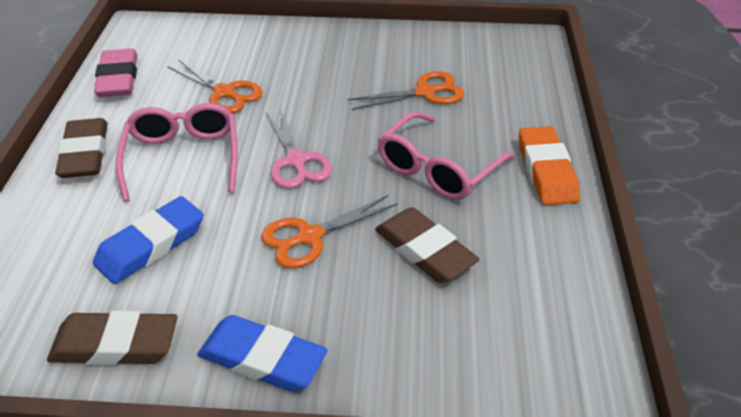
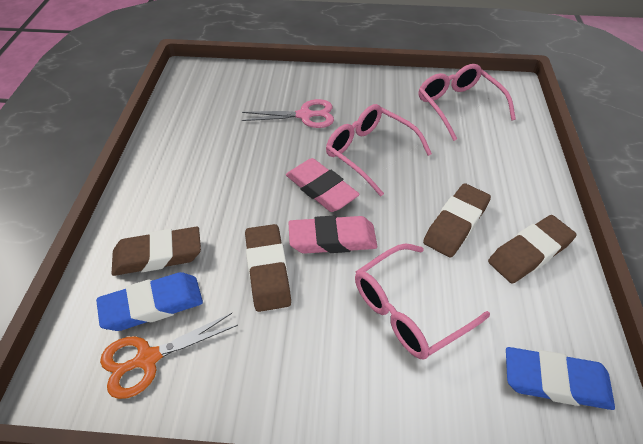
brown eraser: 3 -> 4
orange eraser: 1 -> 0
orange scissors: 3 -> 1
pink eraser: 1 -> 2
pink glasses: 2 -> 3

